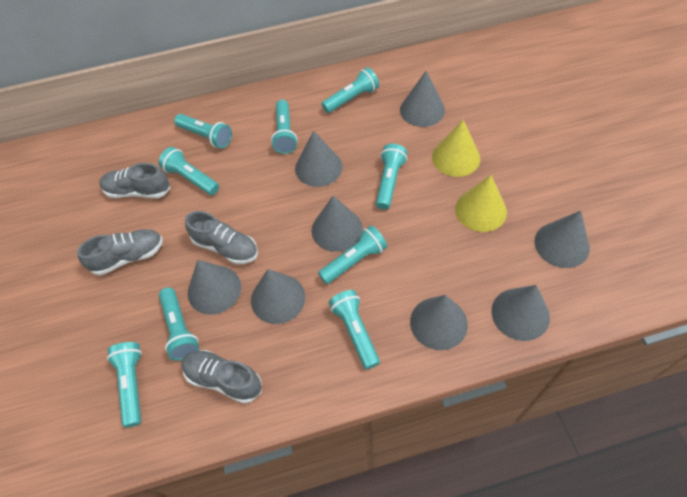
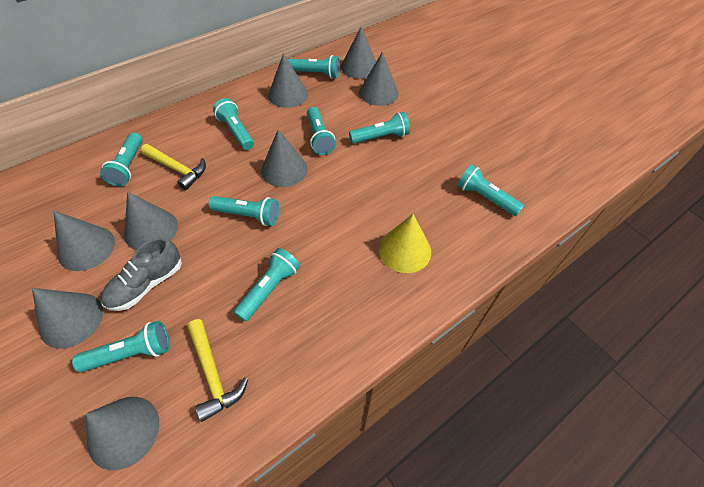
grey shoe: 4 -> 1
yellow cone: 2 -> 1
yellow hammer: 0 -> 2

